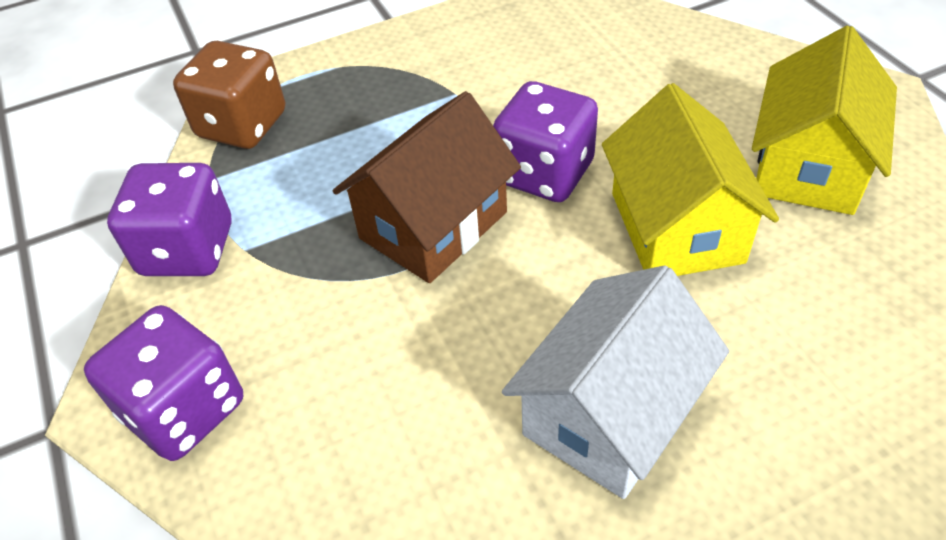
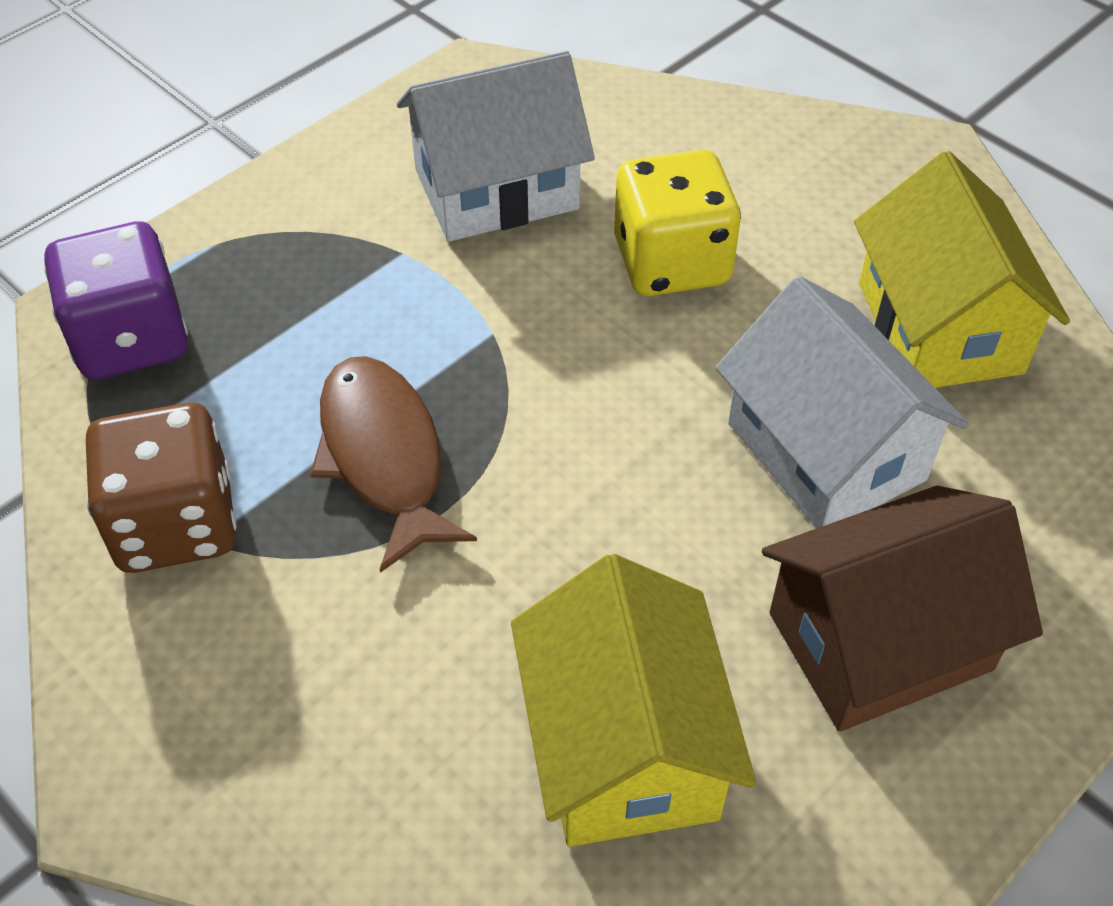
brown fish: 0 -> 1
purple dice: 3 -> 1
white house: 1 -> 2
yellow dice: 0 -> 1

